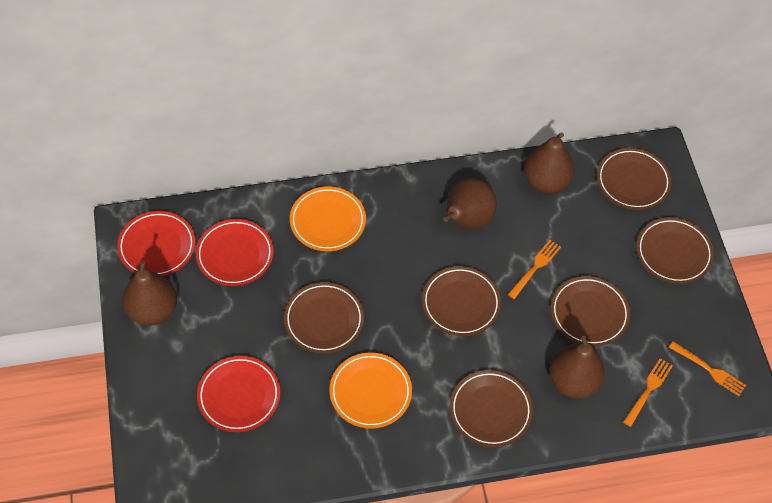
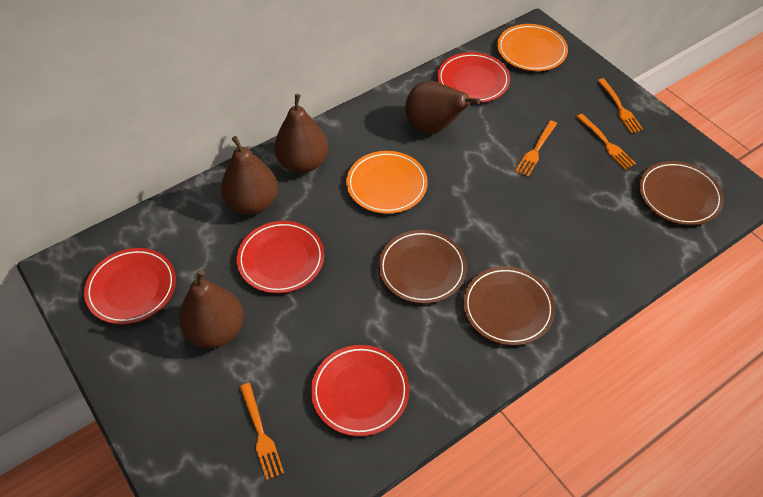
brown plate: 6 -> 3
orange fork: 3 -> 4
red plate: 3 -> 4

